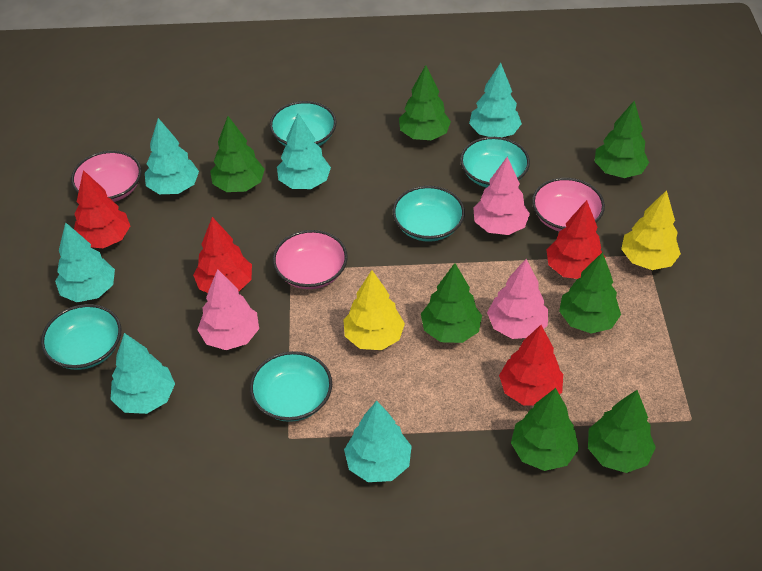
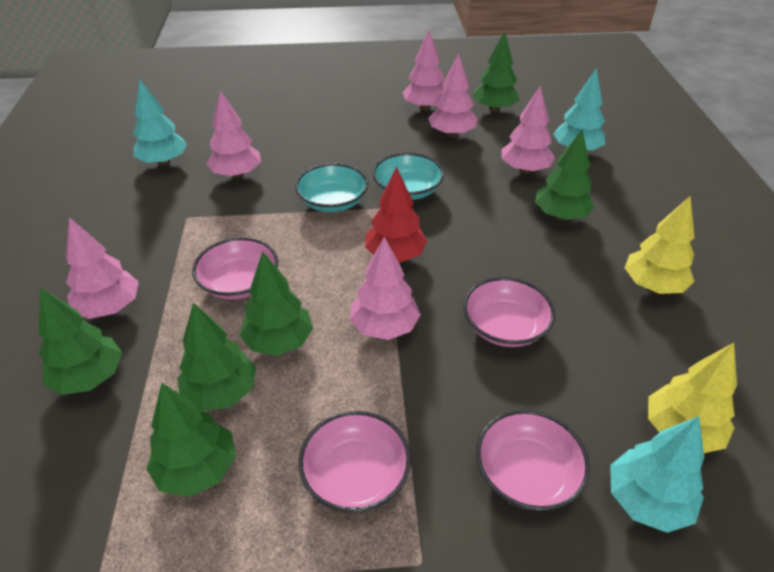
green tree: 7 -> 6
pink bowl: 3 -> 4
pink tree: 3 -> 6
red tree: 4 -> 1
turquoise bowl: 5 -> 2
turquoise tree: 6 -> 3

